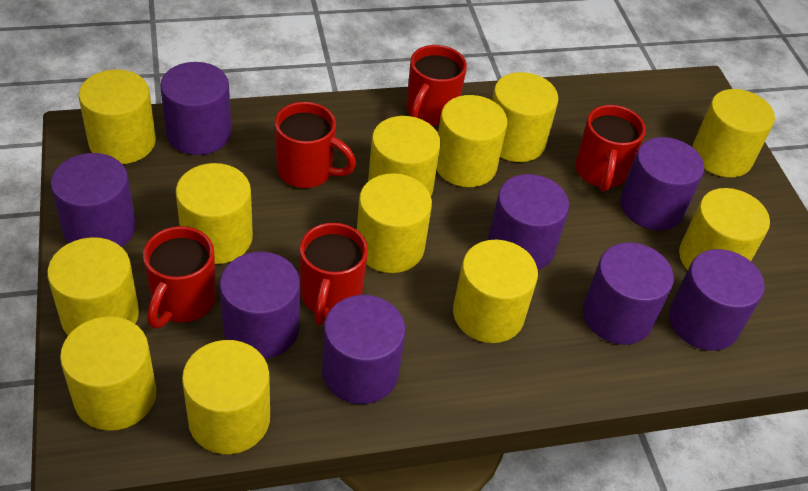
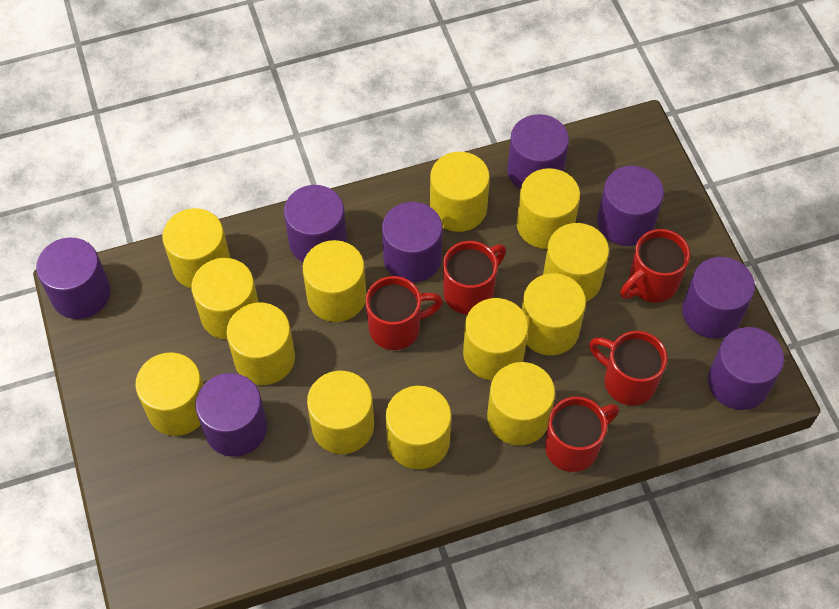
yellow cylinder: 12 -> 13

